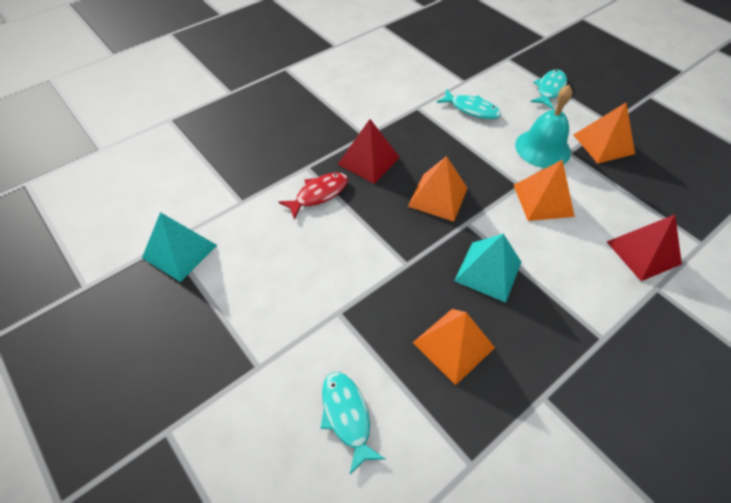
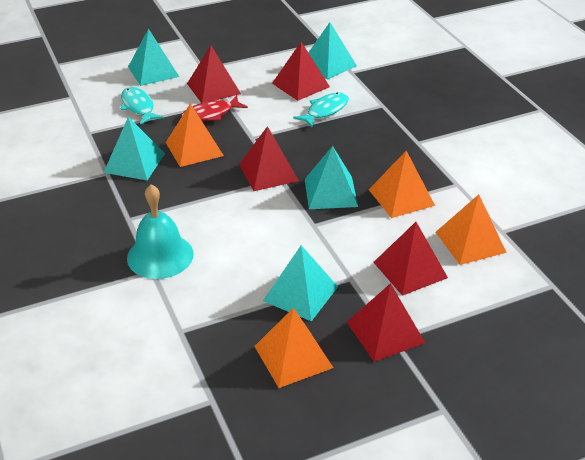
red pyramid: 2 -> 5
turquoise fish: 3 -> 2
turquoise pyramid: 2 -> 5

